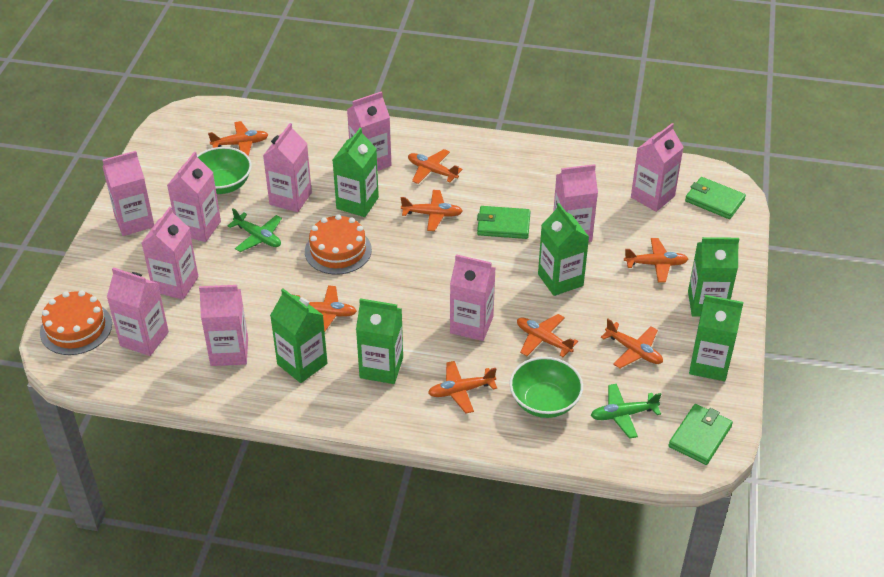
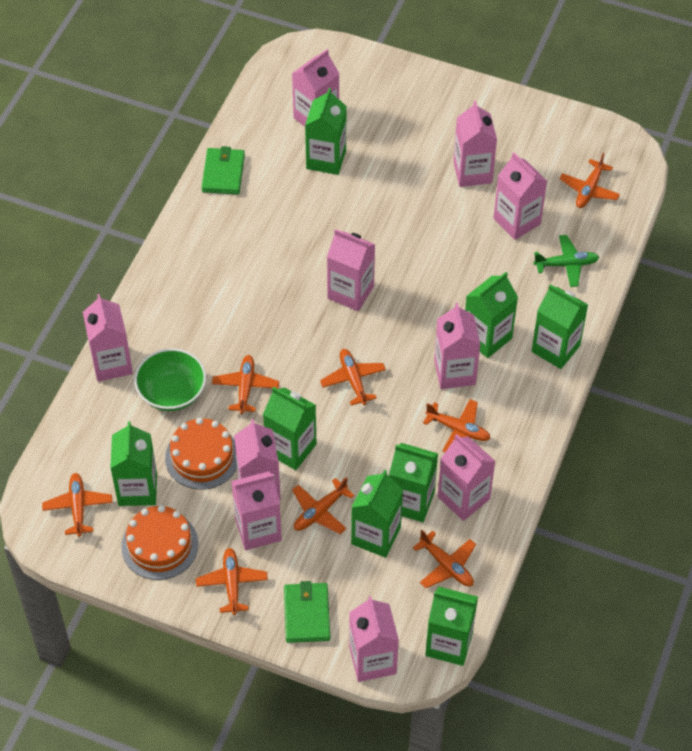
green bowl: 2 -> 1
green carton: 6 -> 8
green plane: 2 -> 1
green wallet: 3 -> 2

